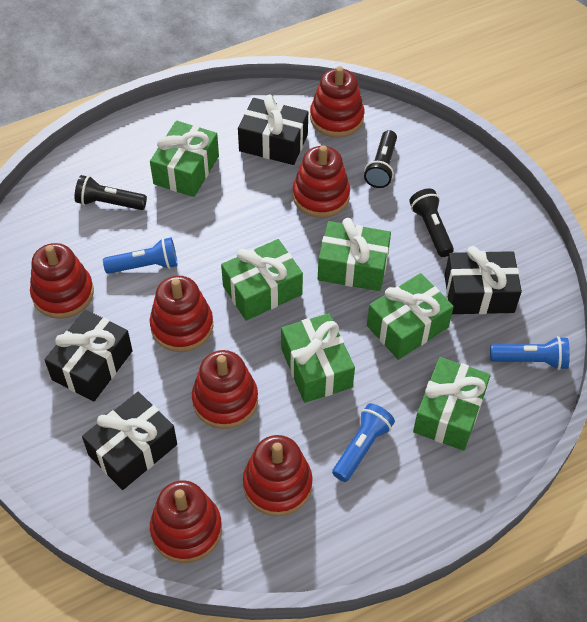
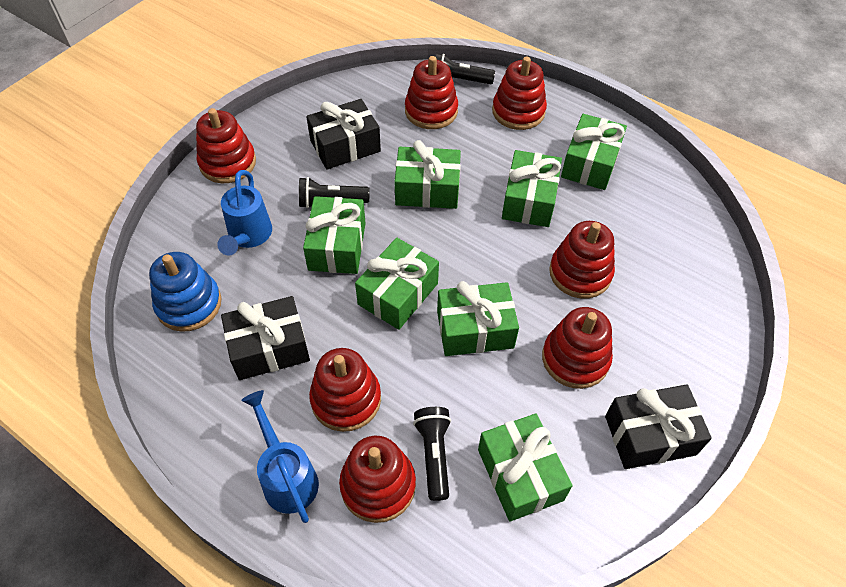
black gift: 4 -> 3
blue flashlight: 3 -> 0
blue stacking toy: 0 -> 1
blue watering can: 0 -> 2
green gift: 6 -> 7

